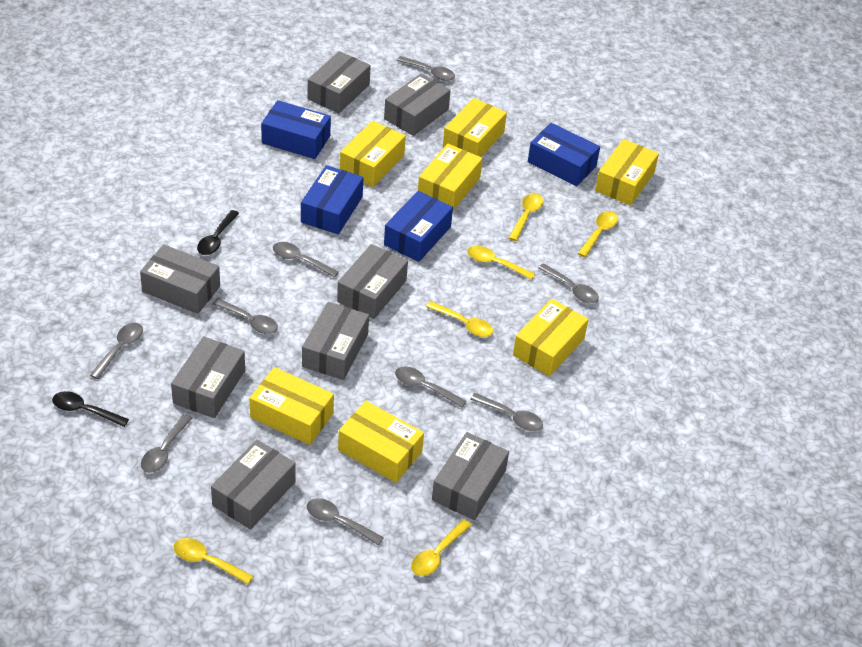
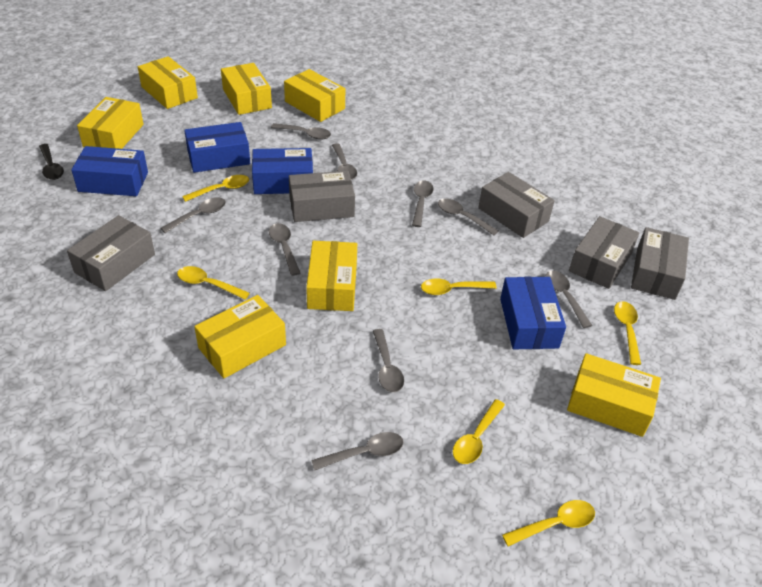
black spoon: 2 -> 1
grey box: 8 -> 5

